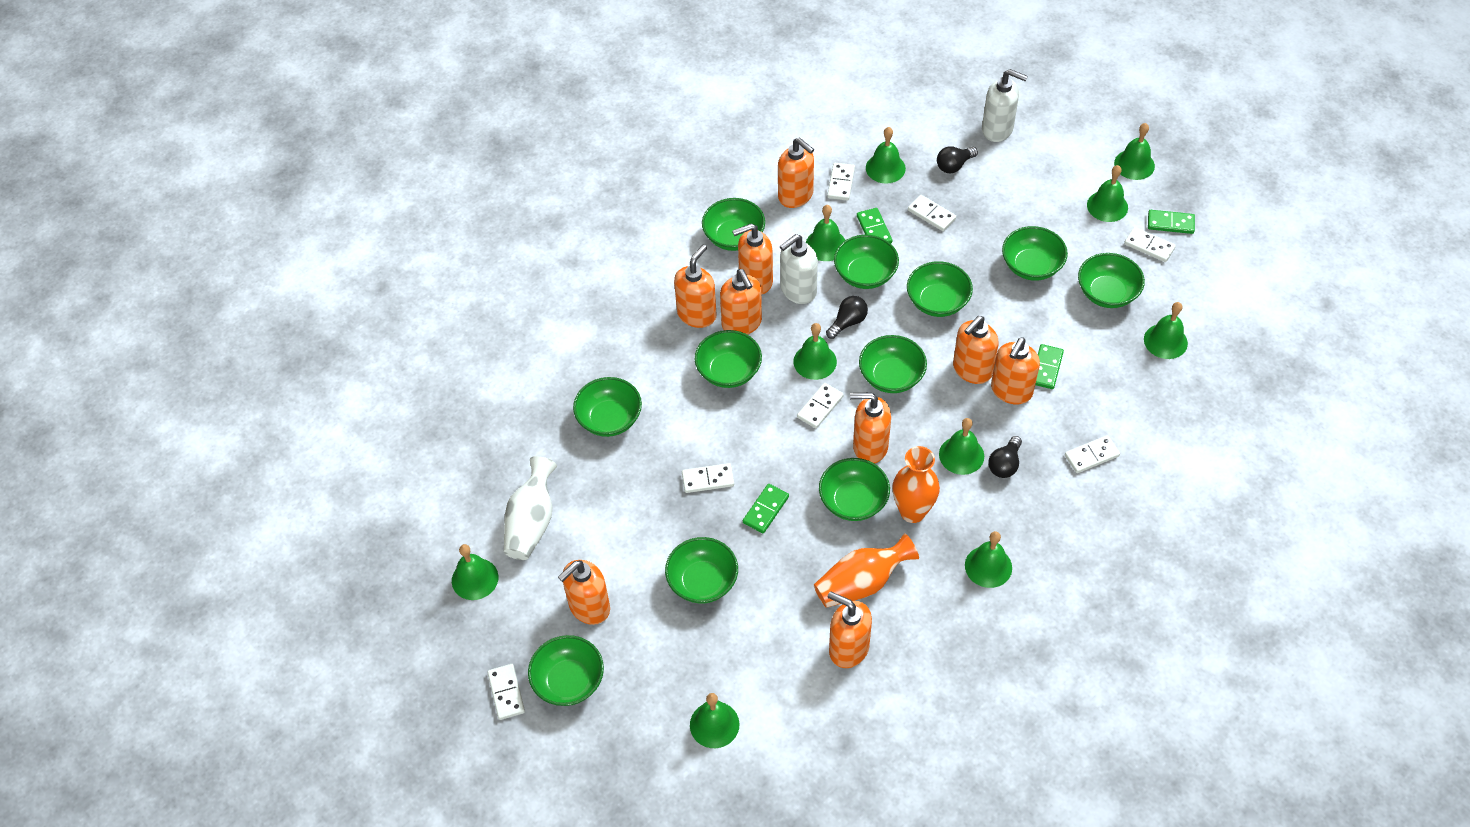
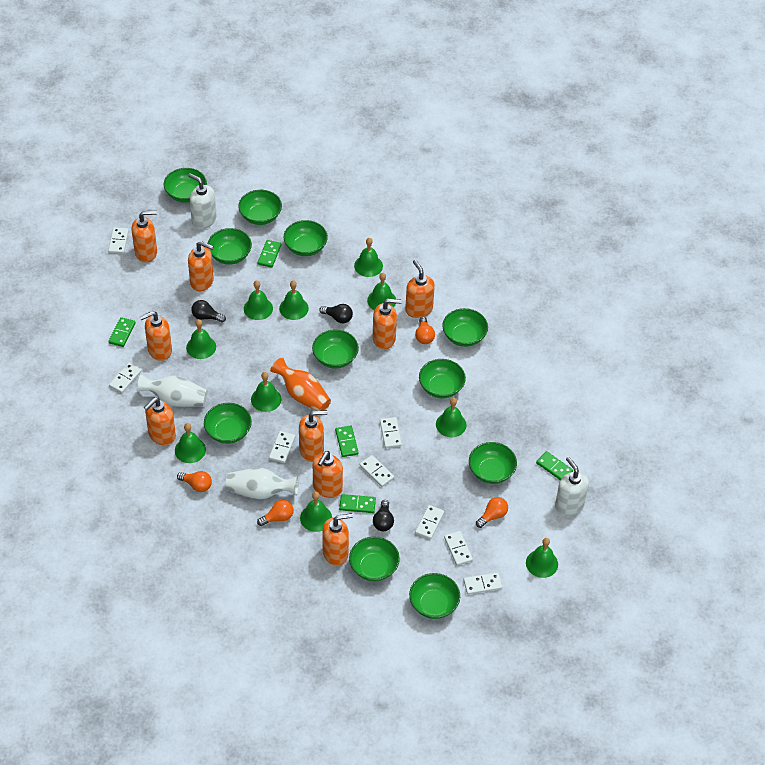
green domino: 4 -> 5
orange light bulb: 0 -> 4
orange vase: 2 -> 1
white domino: 7 -> 8
white vase: 1 -> 2

